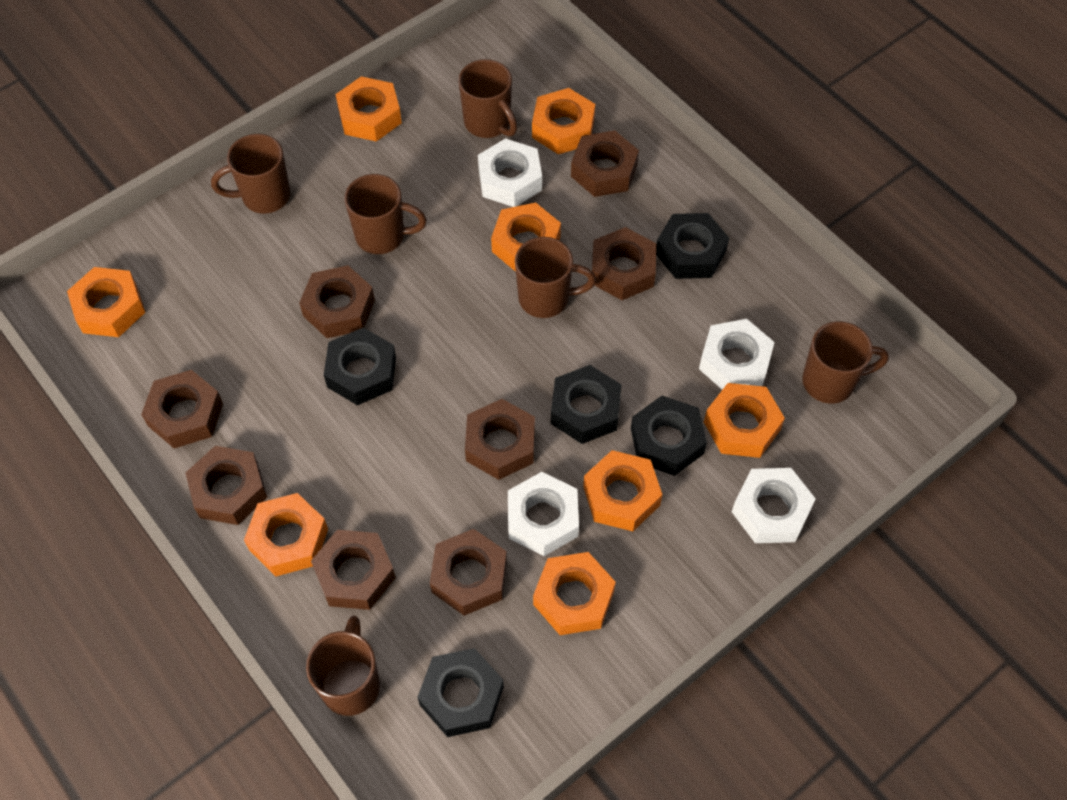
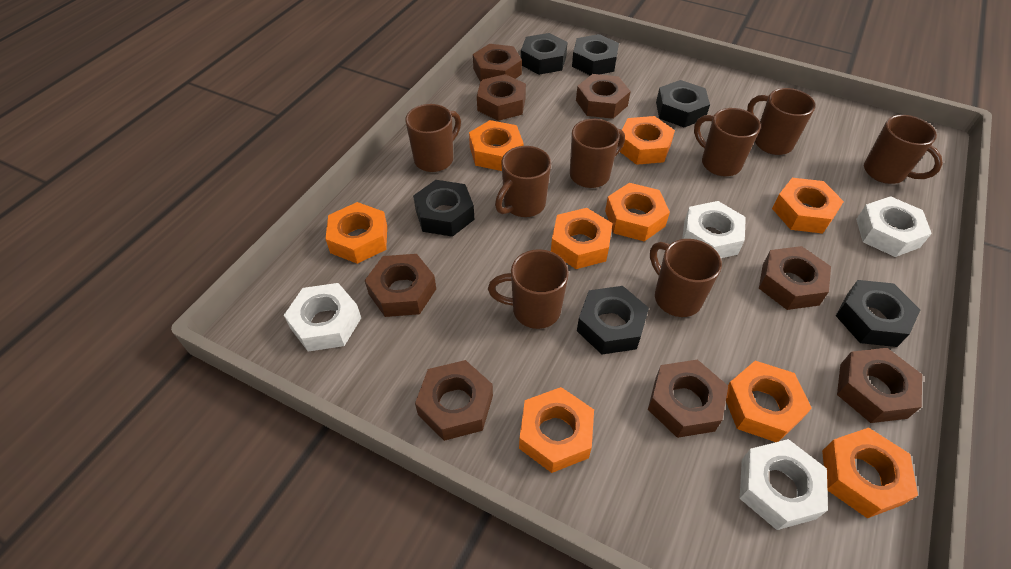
black nut: 5 -> 6
brown mug: 6 -> 8
orange nut: 8 -> 9

